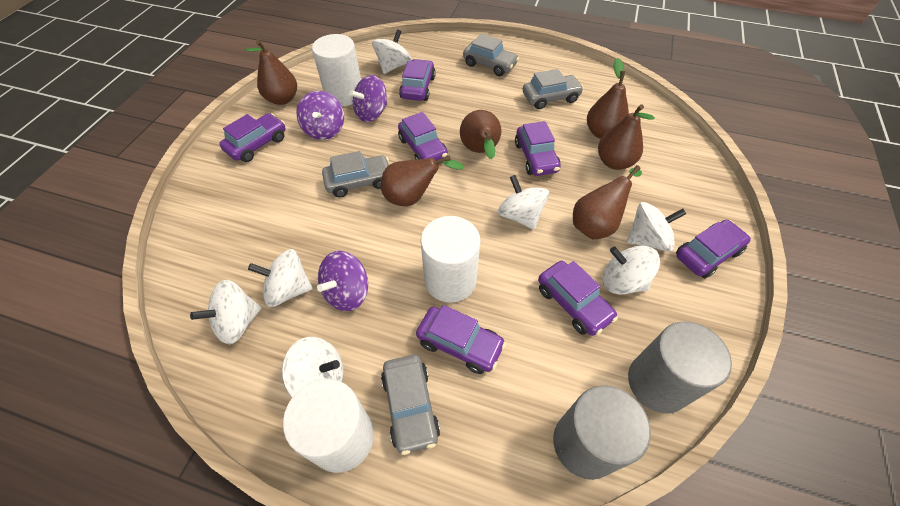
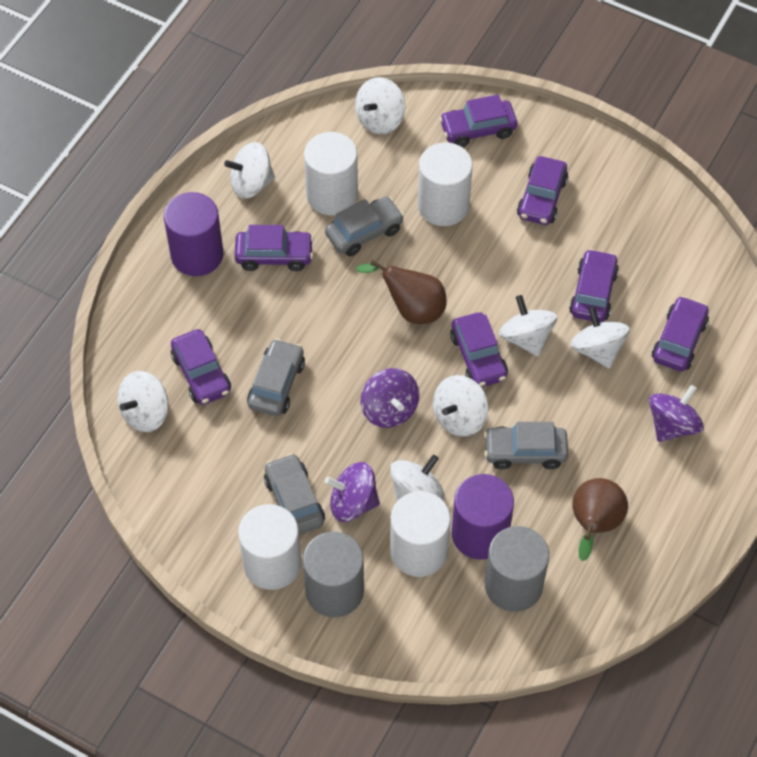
brown pear: 6 -> 2
purple cylinder: 0 -> 2
white cylinder: 3 -> 4

